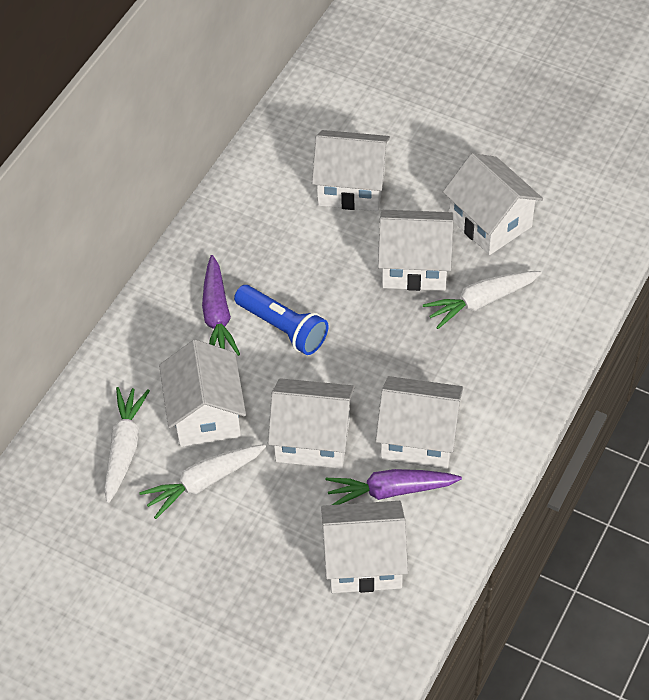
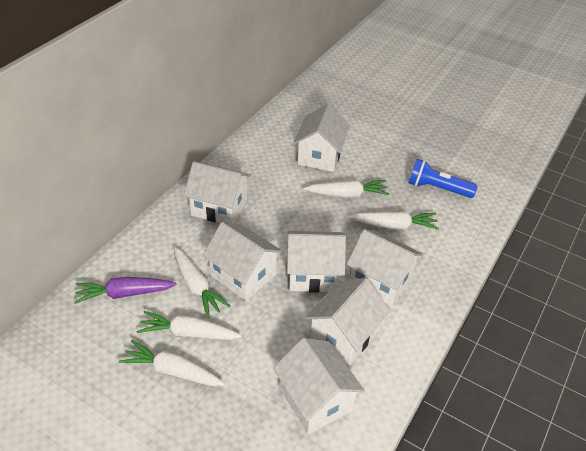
purple carrot: 2 -> 1
white carrot: 3 -> 5

